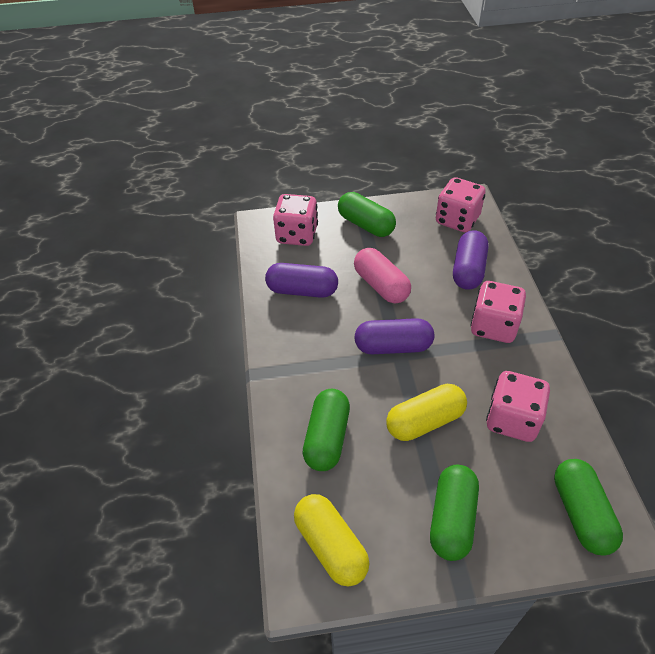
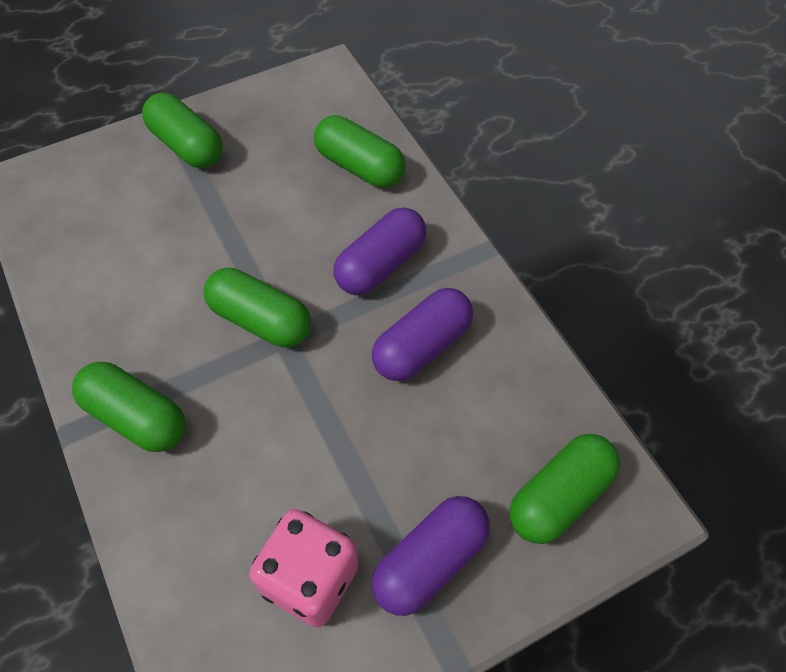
green capsule: 4 -> 5
pink capsule: 1 -> 0
pink dice: 4 -> 1
yellow capsule: 2 -> 0

